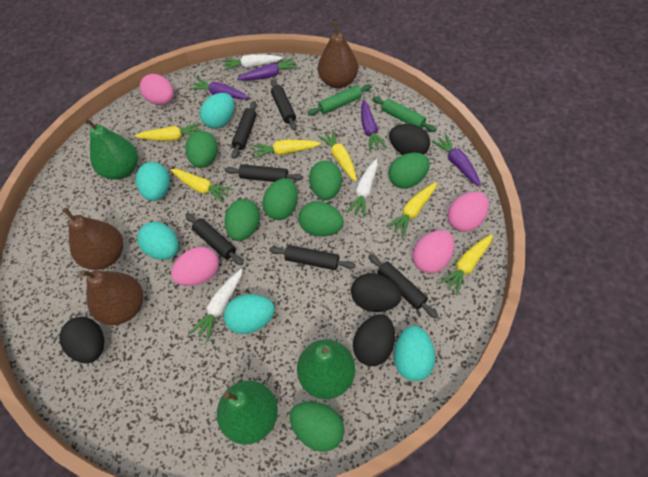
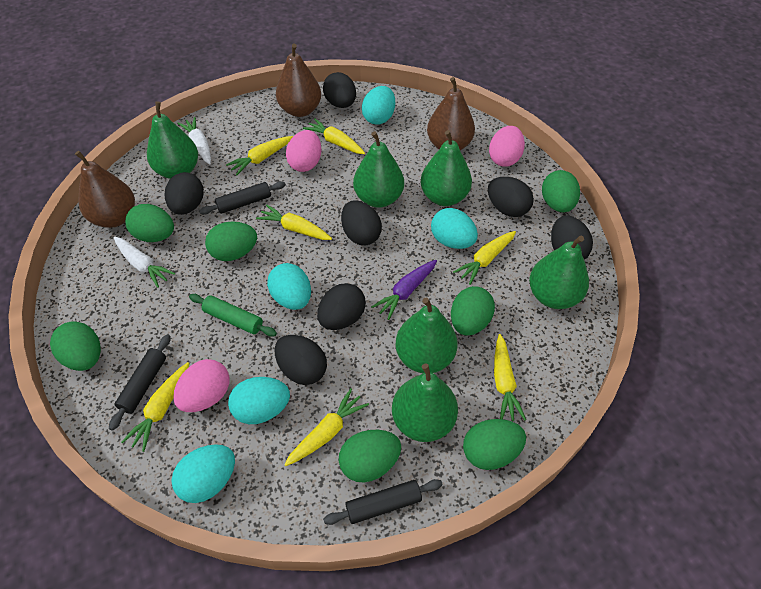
black egg: 4 -> 7
black rolling pin: 6 -> 3
green pear: 3 -> 6
green rolling pin: 2 -> 1
pink egg: 4 -> 3
purple carrot: 4 -> 1
white carrot: 3 -> 2
yellow carrot: 6 -> 7

